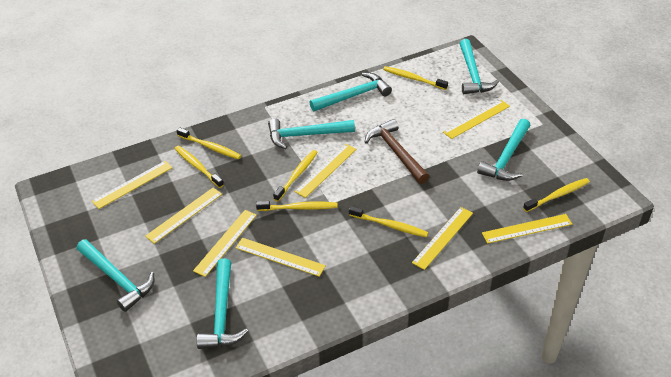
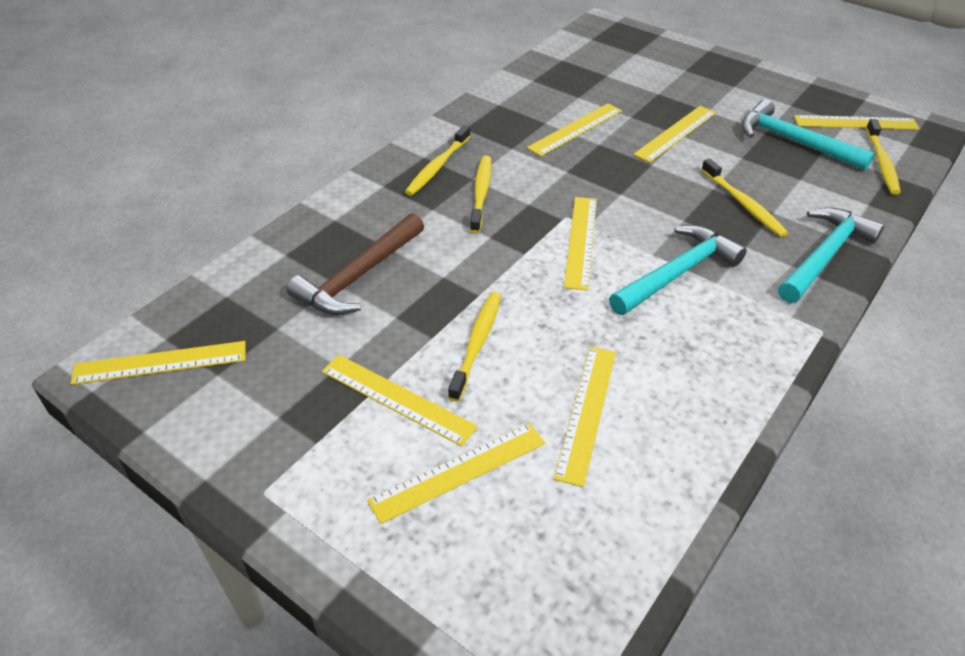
turquoise hammer: 6 -> 3
yellow toothbrush: 7 -> 5

